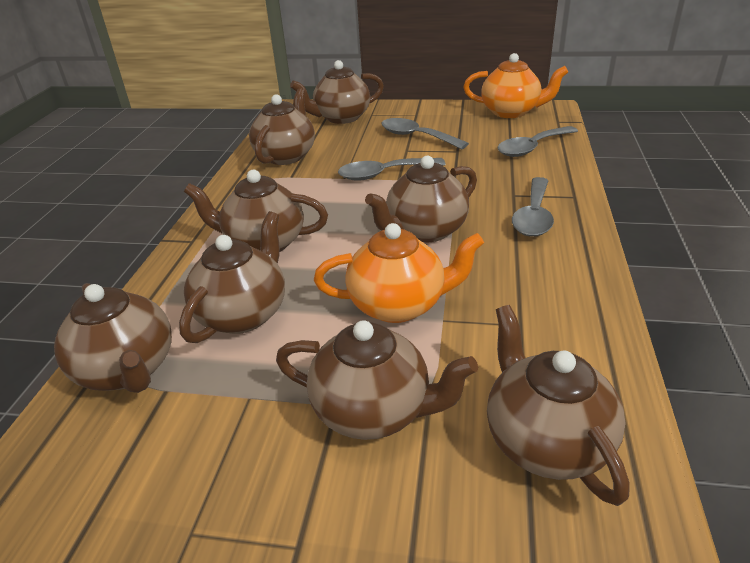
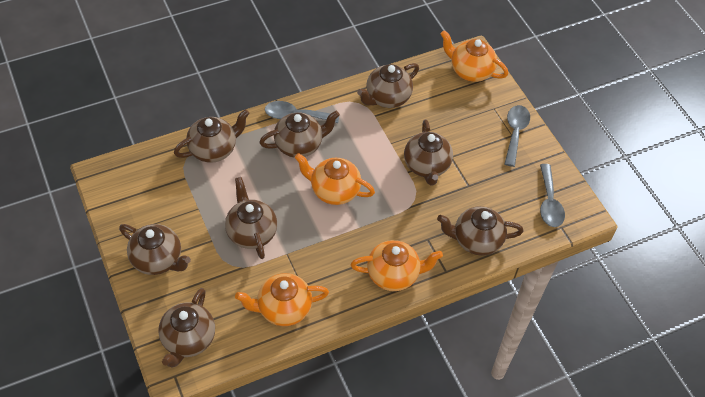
grey spoon: 4 -> 3
orange teapot: 2 -> 4

